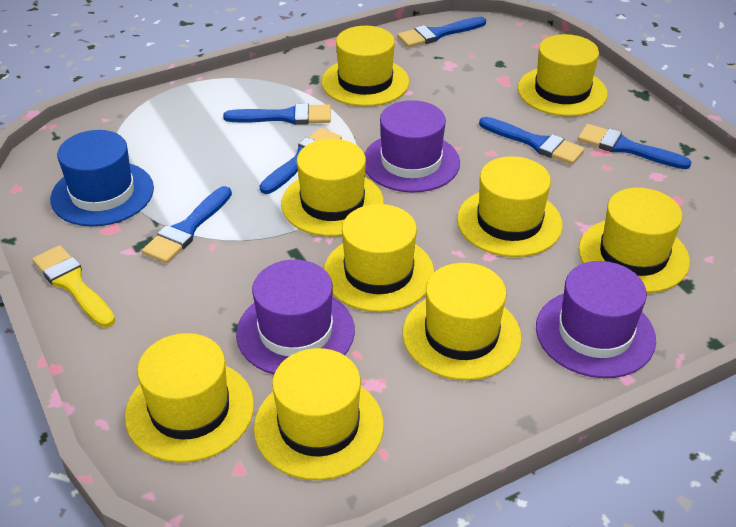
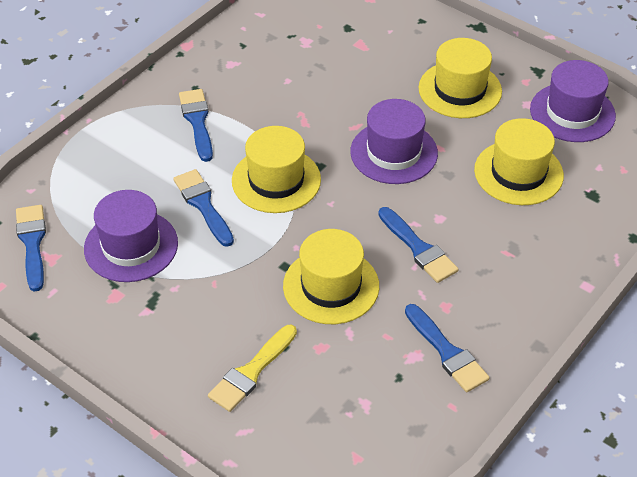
blue brush: 6 -> 5
blue hat: 1 -> 0
yellow hat: 9 -> 4

